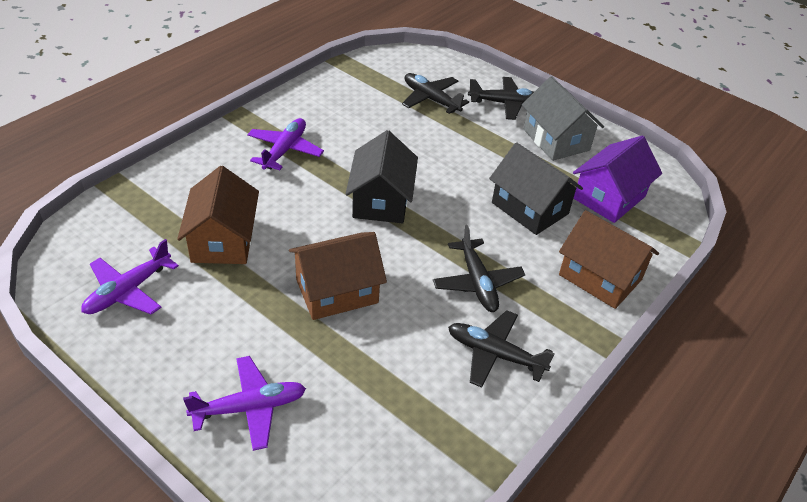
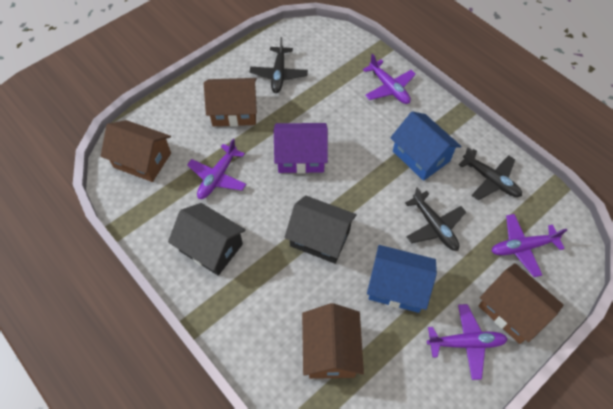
black plane: 4 -> 3
blue house: 0 -> 2
brown house: 3 -> 4
grey house: 1 -> 0
purple plane: 3 -> 4

